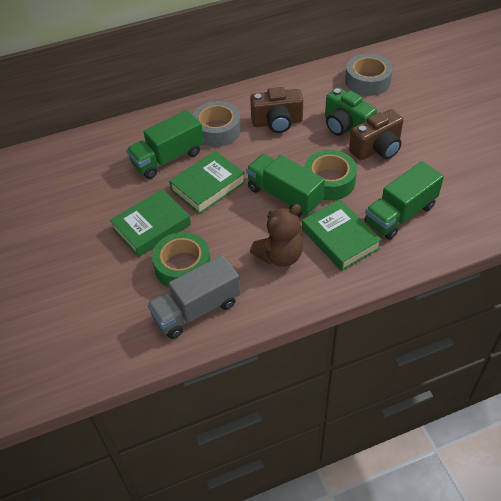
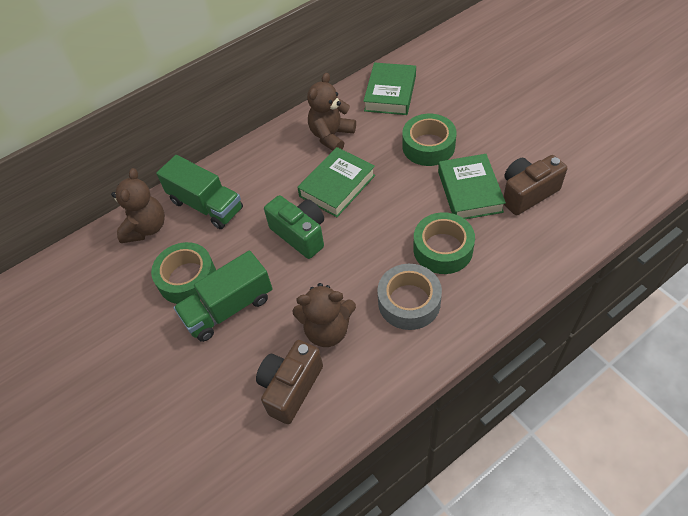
brown teddy bear: 1 -> 3
green tape: 2 -> 3
green truck: 3 -> 2
grey tape: 2 -> 1
grey truck: 1 -> 0

